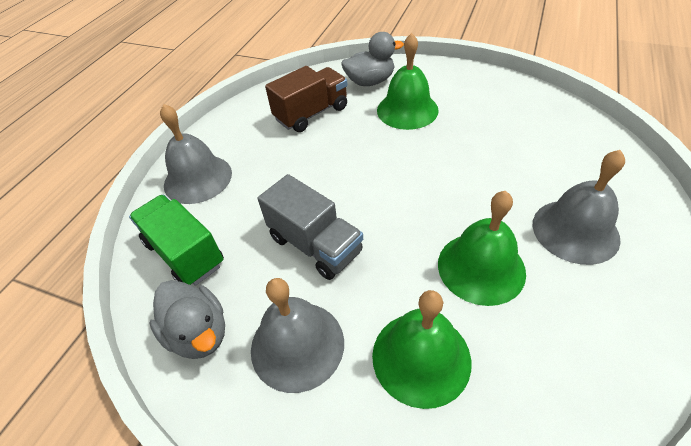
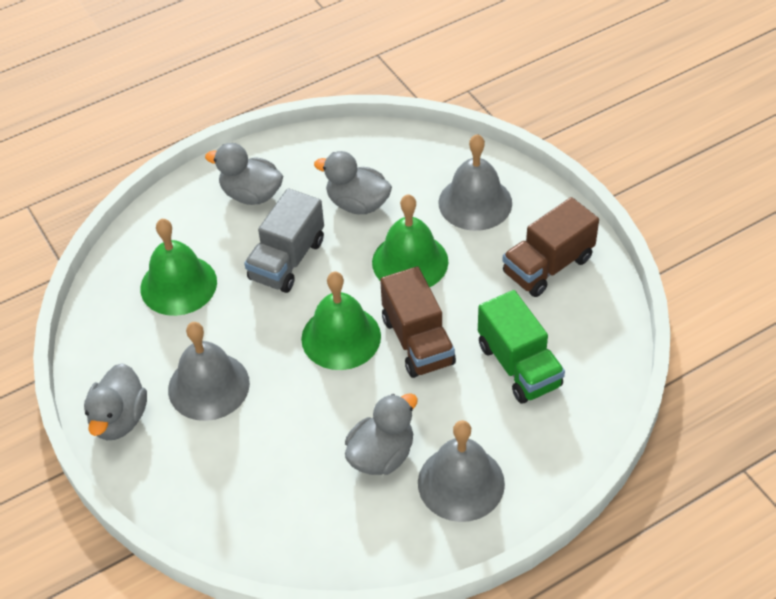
brown truck: 1 -> 2
grey duck: 2 -> 4

